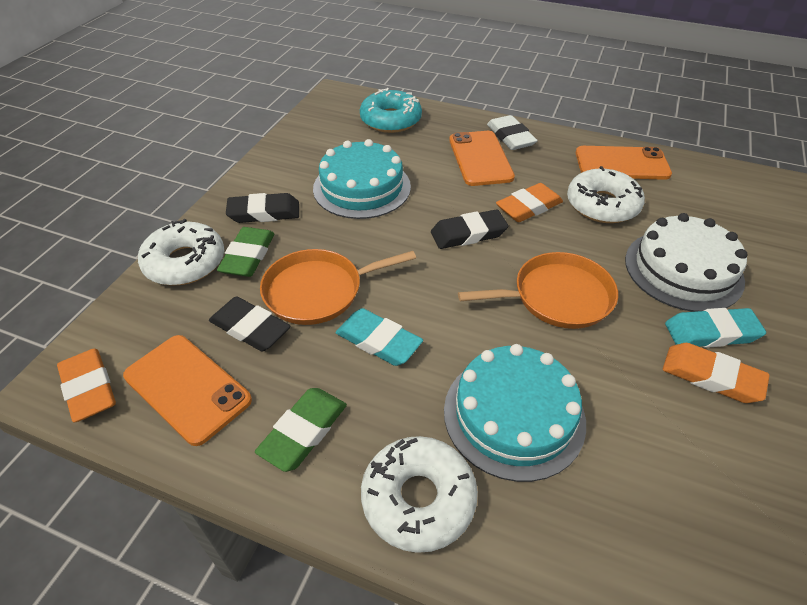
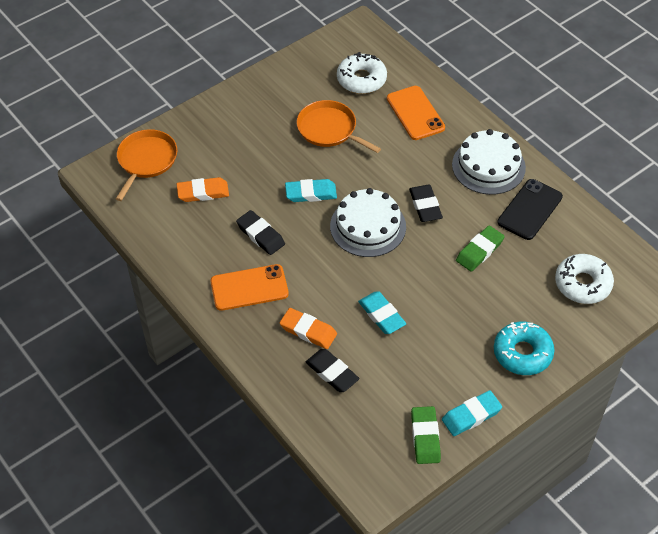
black phone: 0 -> 1
orange eraser: 3 -> 2
orange phone: 3 -> 2
turquoise cake: 2 -> 0
turquoise eraser: 2 -> 3
white cake: 1 -> 2
white donut: 3 -> 2
white eraser: 1 -> 0

